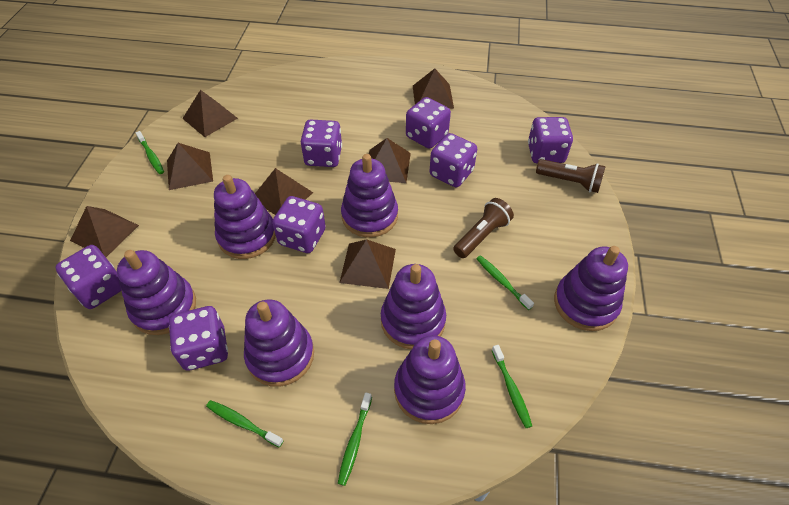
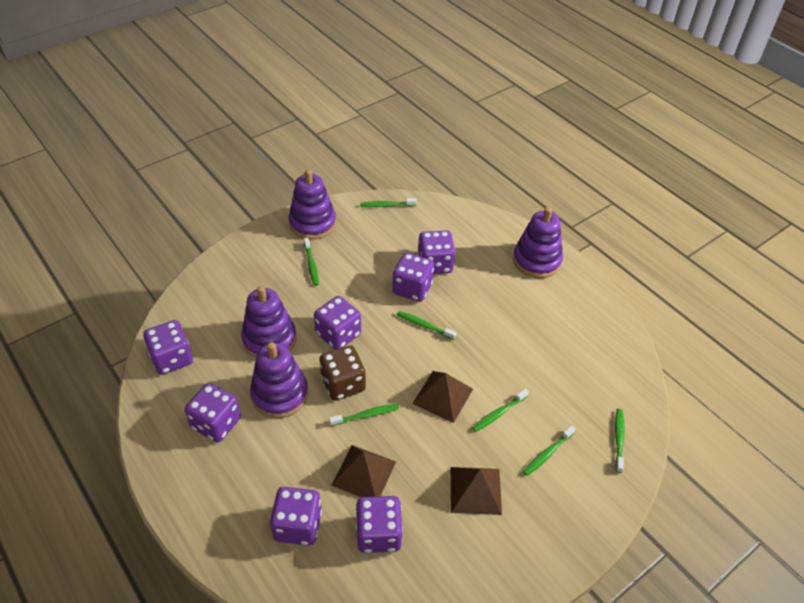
brown dice: 0 -> 1
brown flashlight: 2 -> 0
brown pyramid: 7 -> 3
green toothbrush: 5 -> 7
purple stacking toy: 7 -> 4

